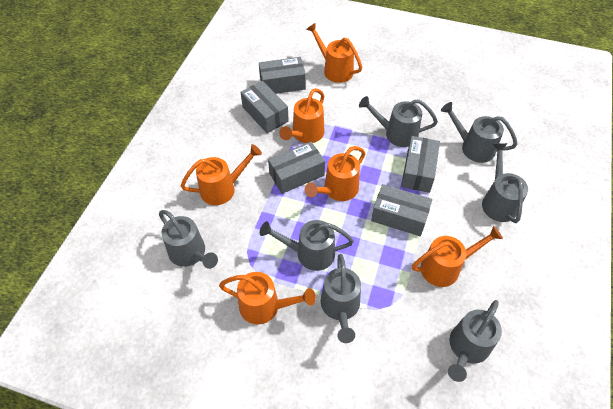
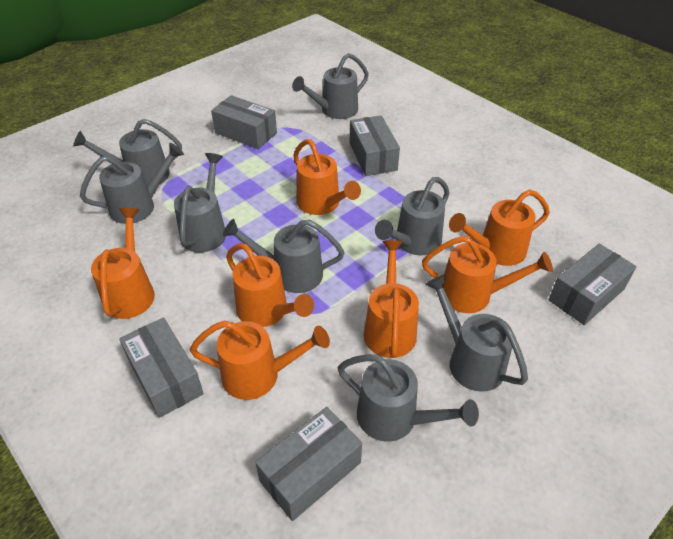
grey watering can: 7 -> 8
orange watering can: 6 -> 7

